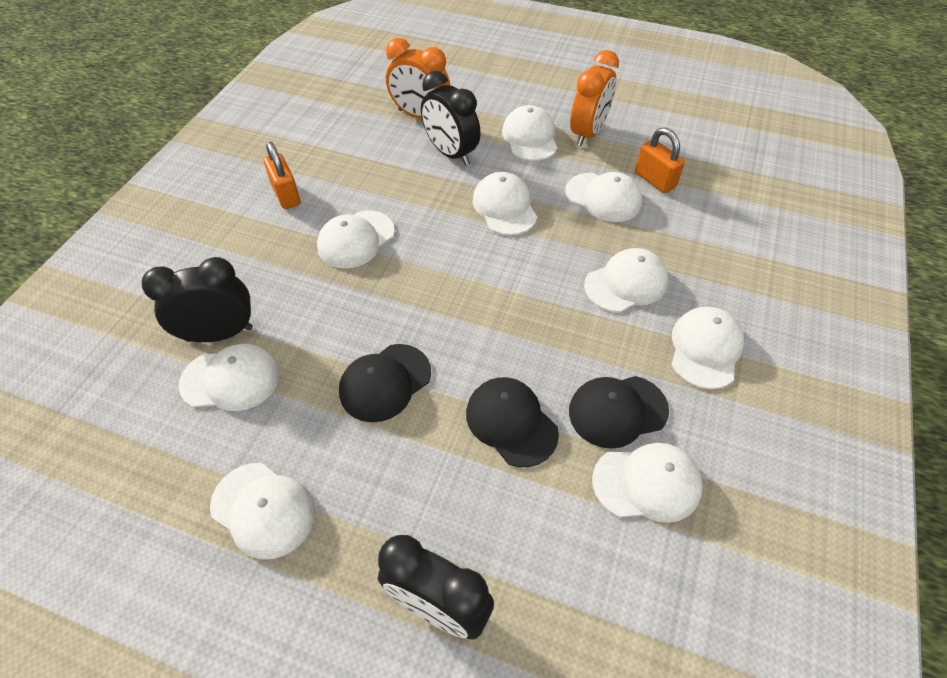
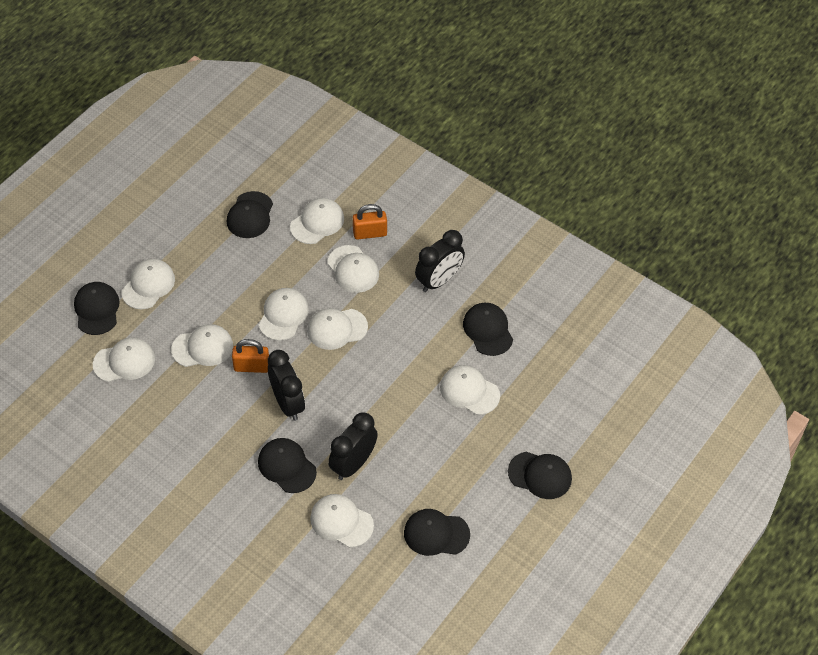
black cap: 3 -> 6
orange clock: 2 -> 0

